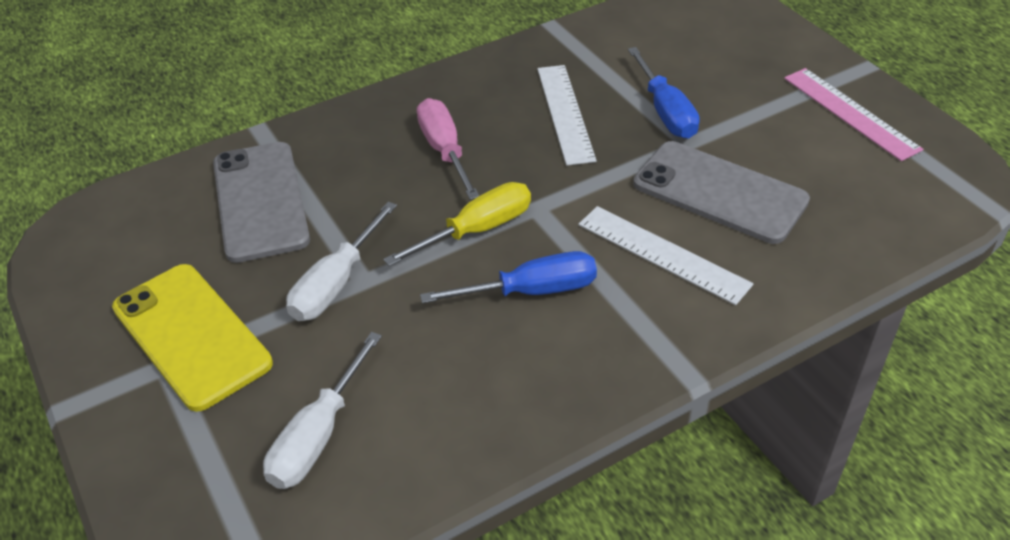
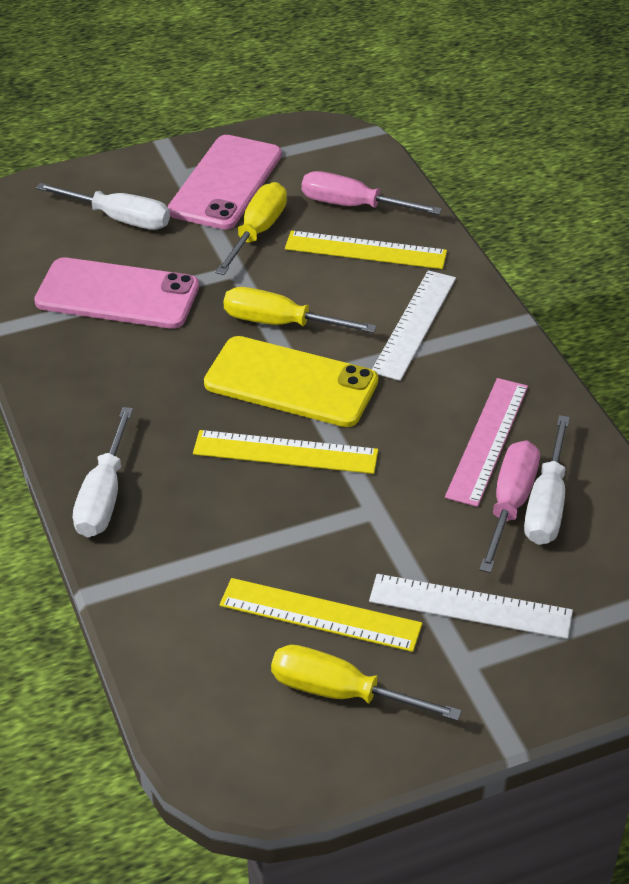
blue screwdriver: 2 -> 0
grey phone: 2 -> 0
pink phone: 0 -> 2
pink screwdriver: 1 -> 2
white screwdriver: 2 -> 3
yellow ruler: 0 -> 3
yellow screwdriver: 1 -> 3

